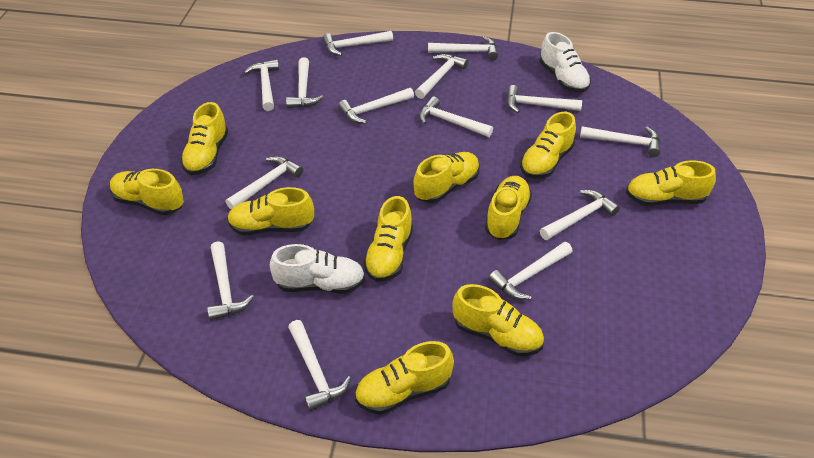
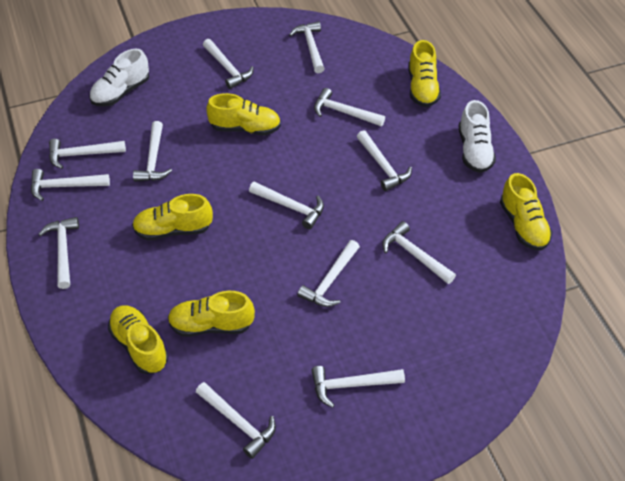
white hammer: 14 -> 13
yellow shoe: 10 -> 6

